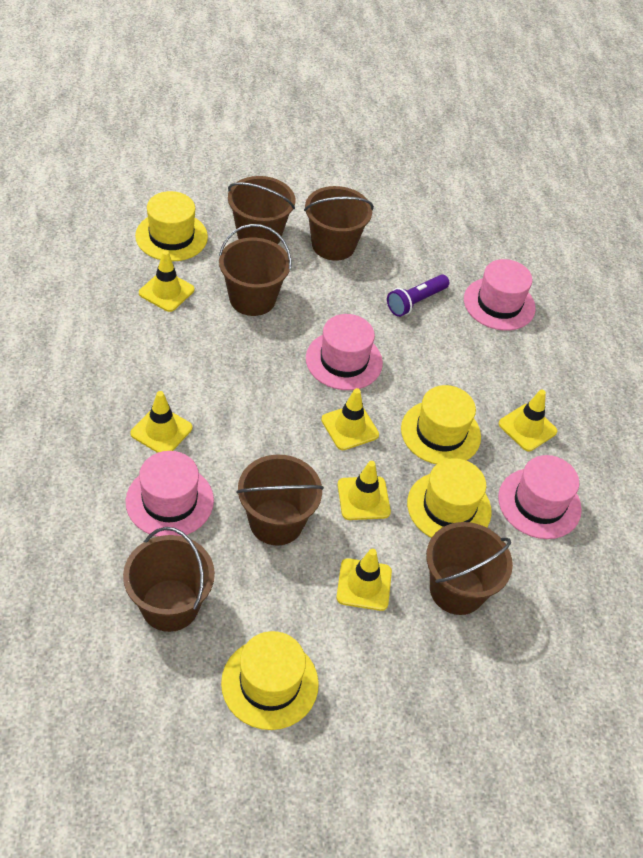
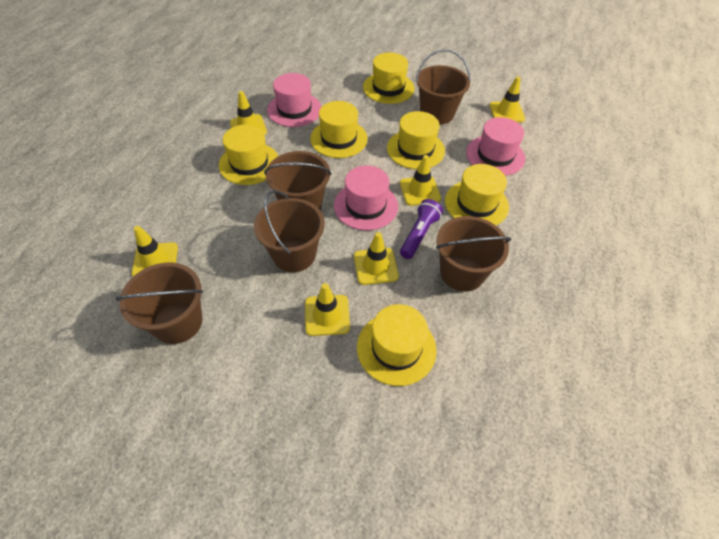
brown bucket: 6 -> 5
pink hat: 4 -> 3
yellow hat: 4 -> 6

